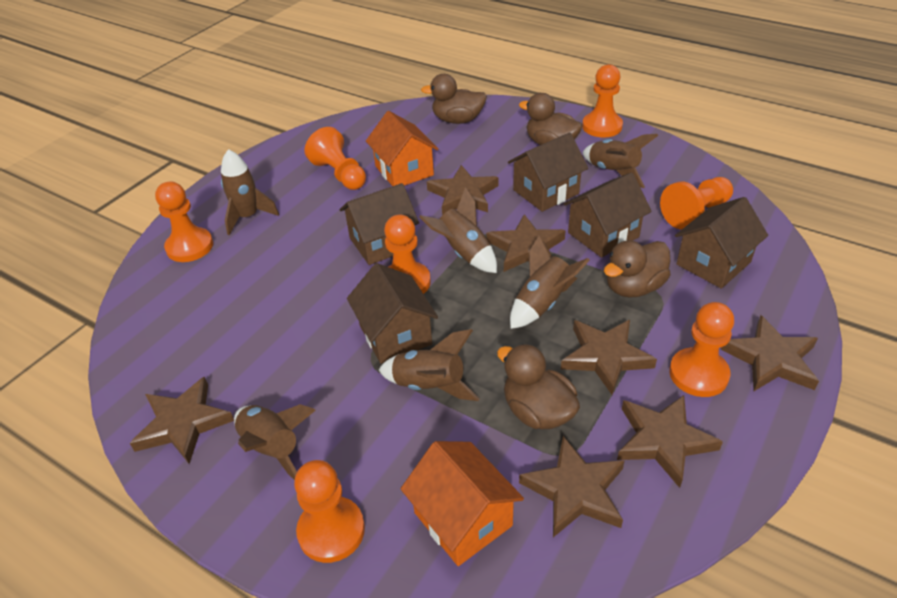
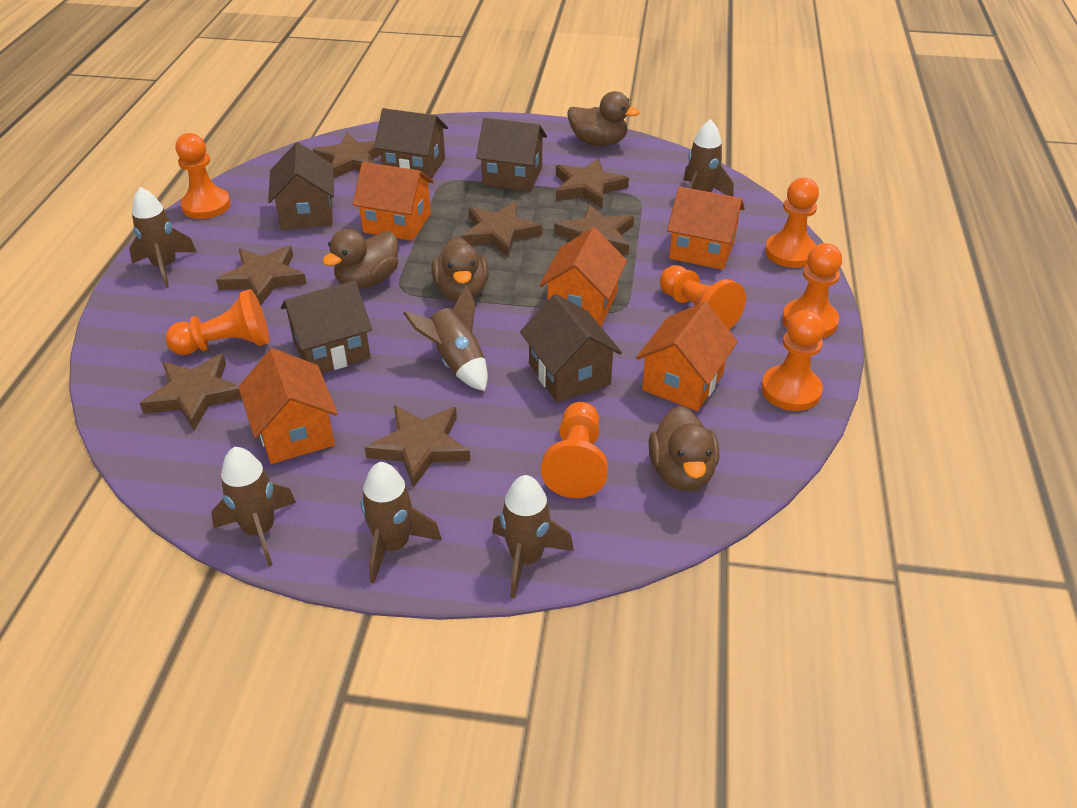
orange house: 2 -> 5

